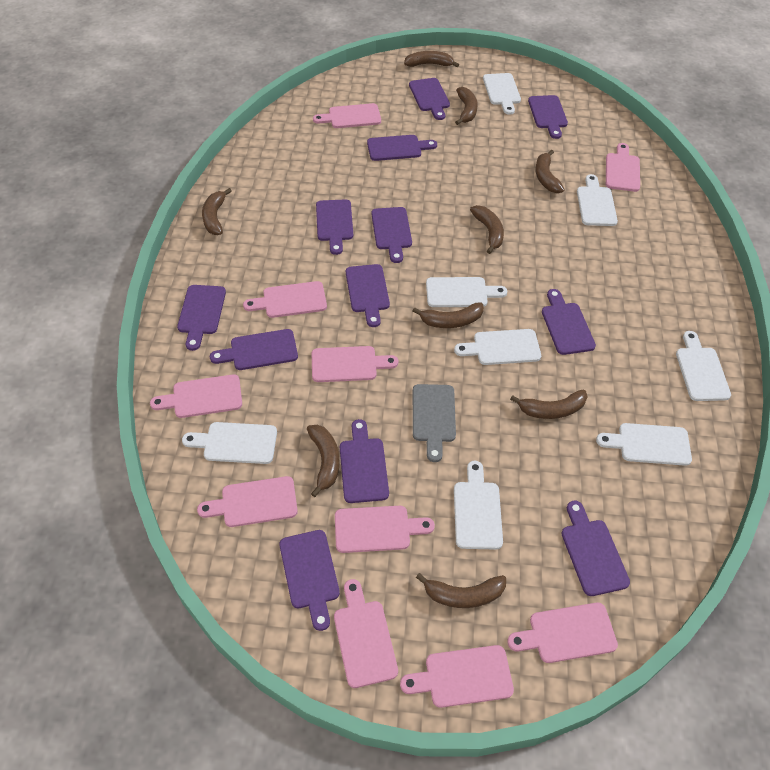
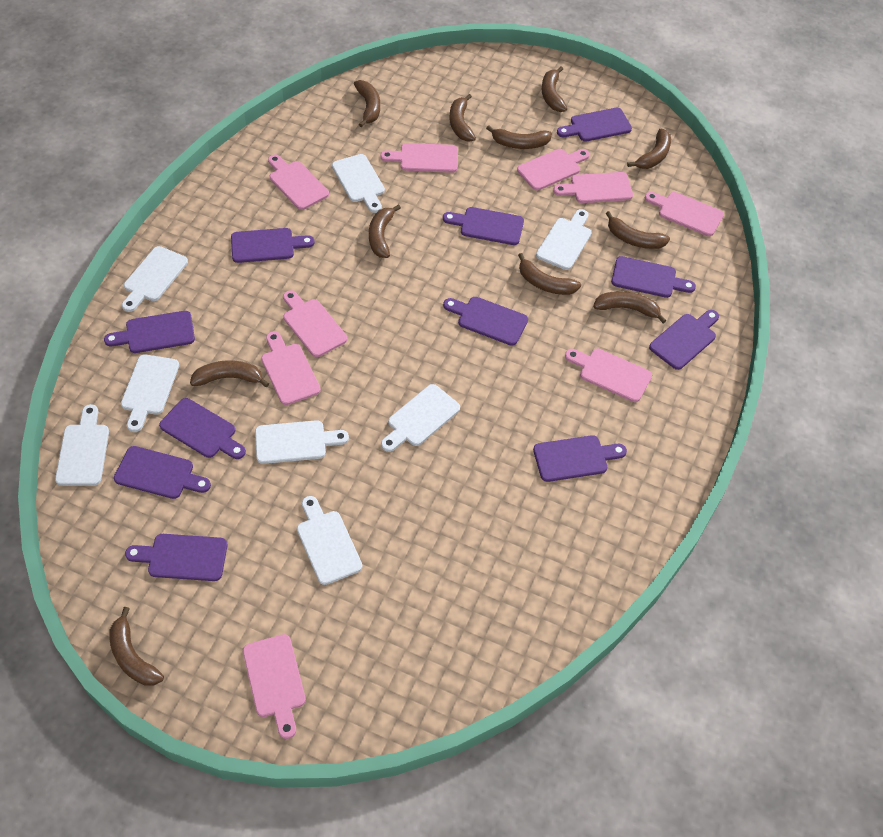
brown banana: 9 -> 11
grey cutting board: 1 -> 0
pink cutting board: 10 -> 9
purple cutting board: 12 -> 11

